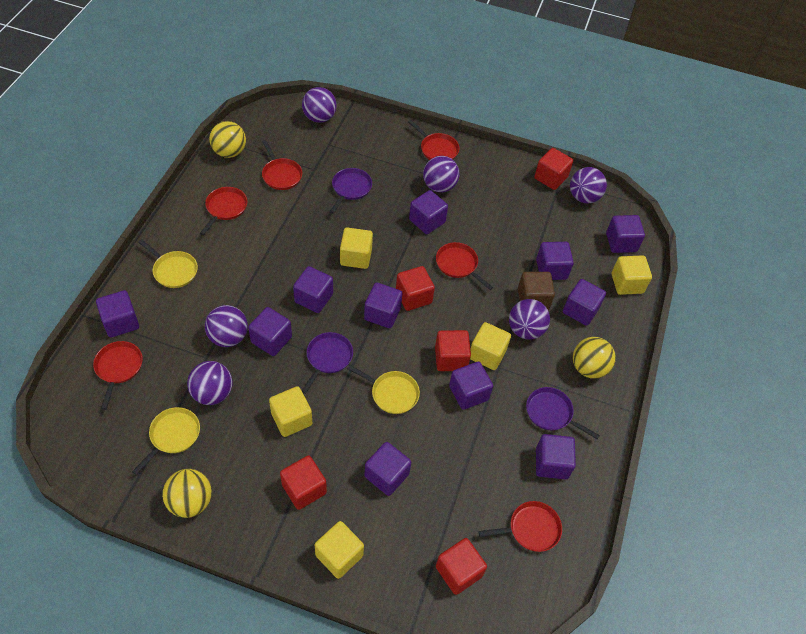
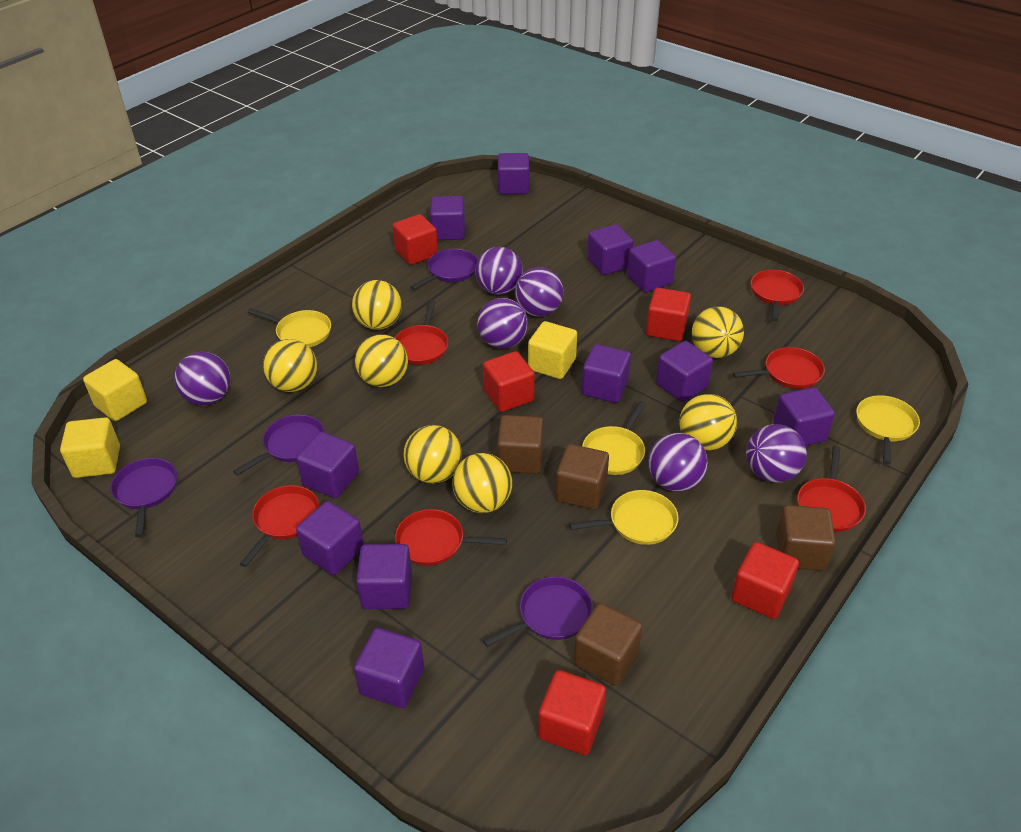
brown cube: 1 -> 4
purple pan: 3 -> 4
yellow ball: 3 -> 7
yellow cube: 5 -> 3
yellow pan: 3 -> 4

